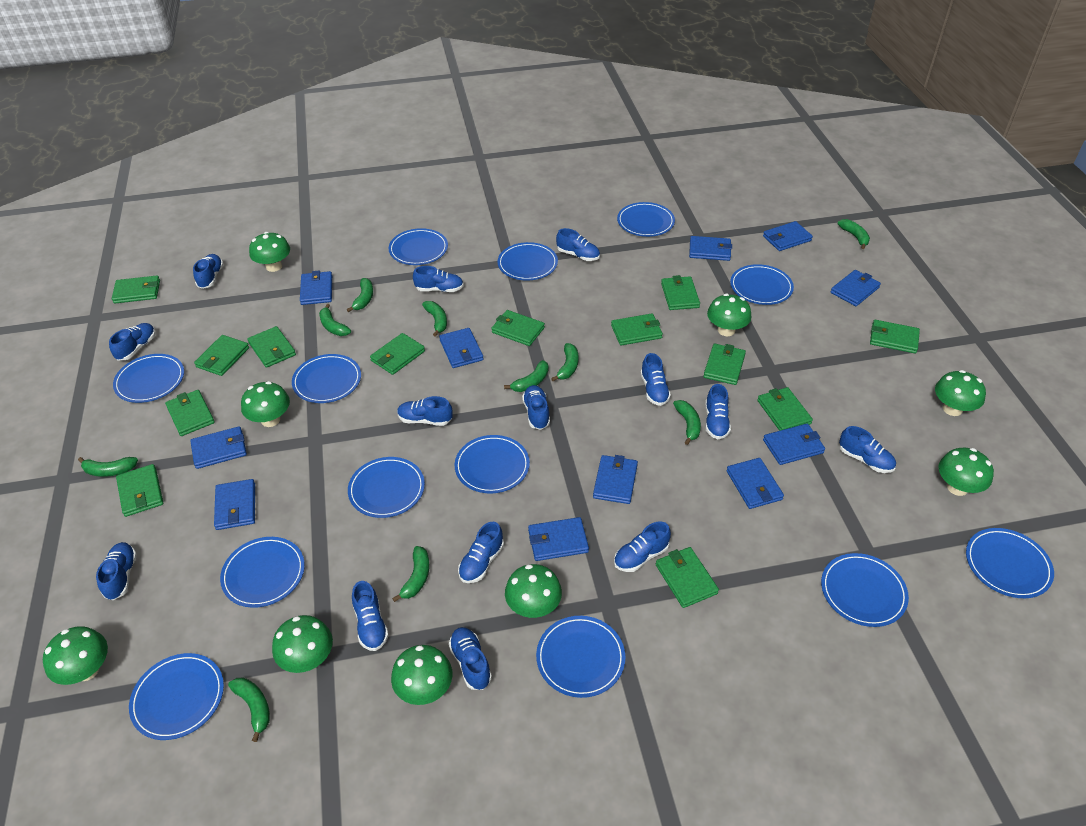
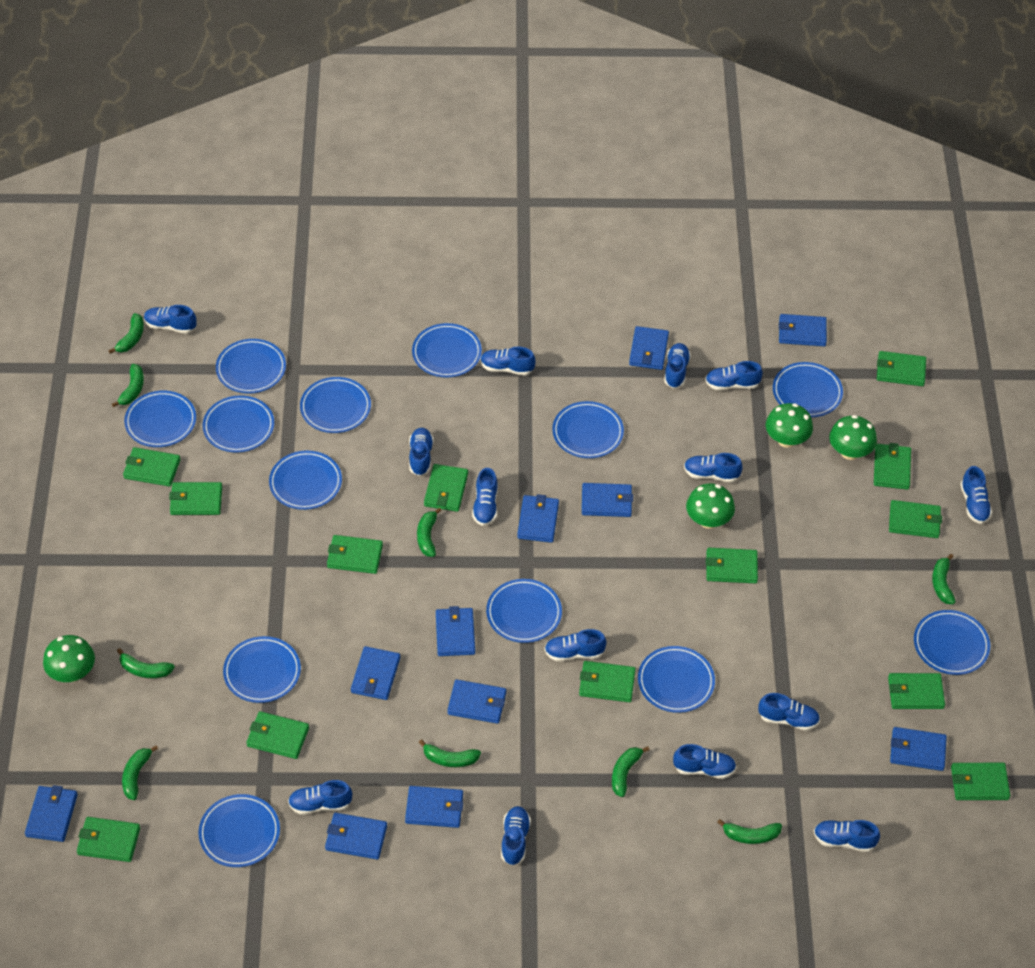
green banana: 10 -> 9
green mushroom: 9 -> 4

